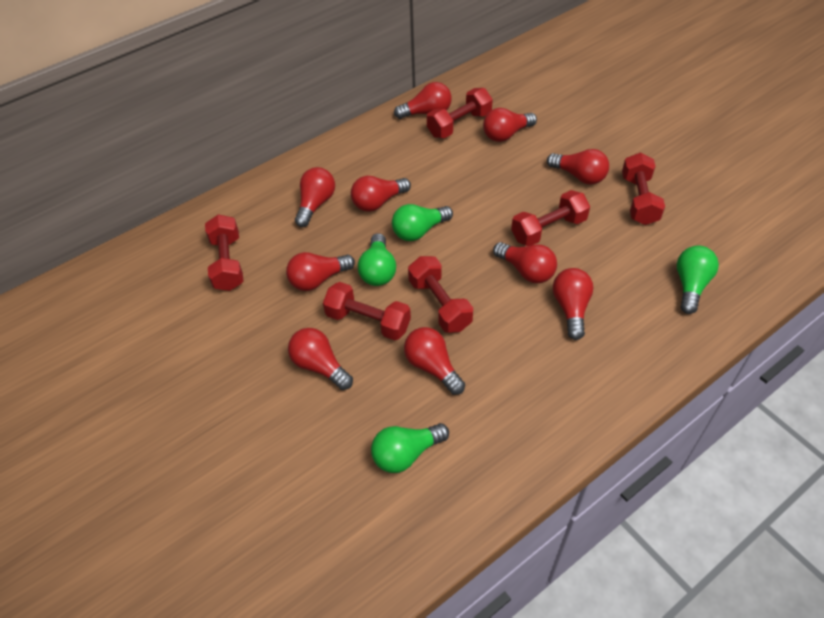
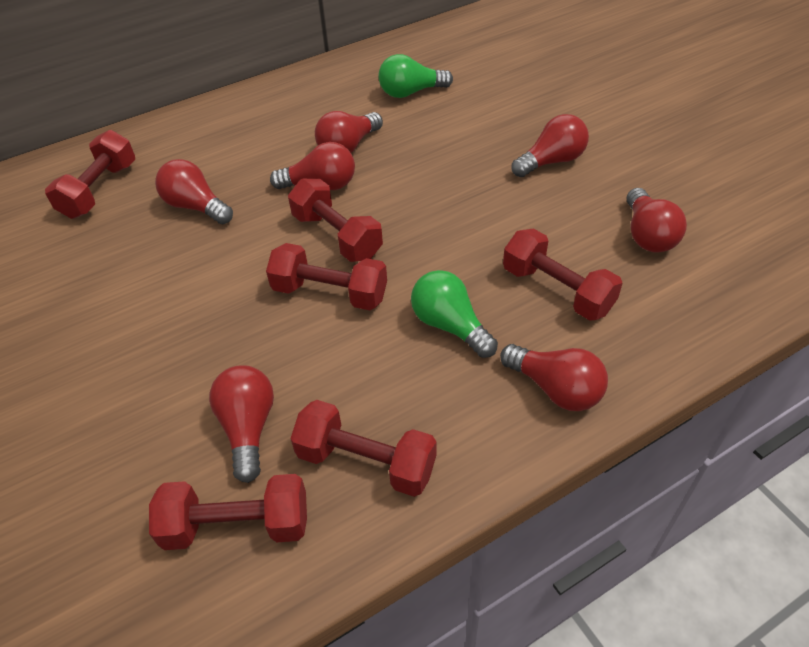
green light bulb: 4 -> 2
red light bulb: 10 -> 7

